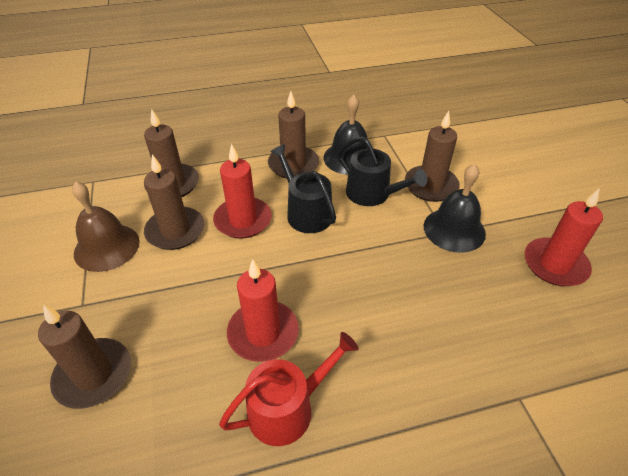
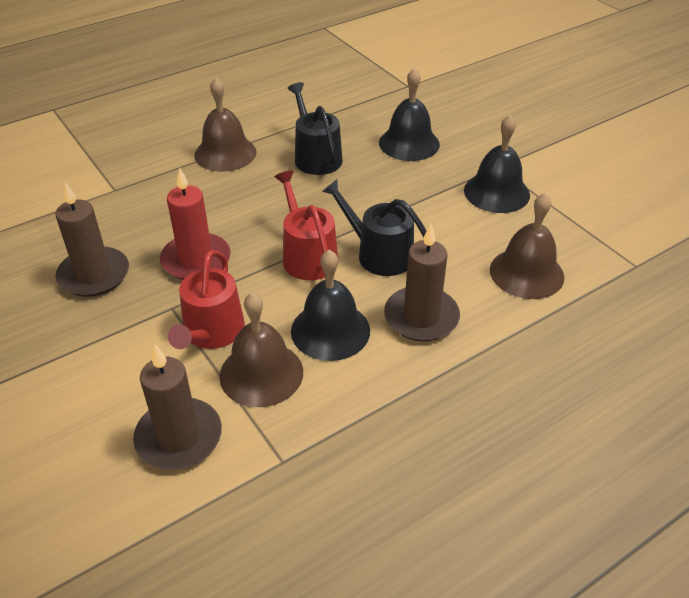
black bell: 2 -> 3
brown bell: 1 -> 3
brown candle: 5 -> 3
red candle: 3 -> 1
red watering can: 1 -> 2

